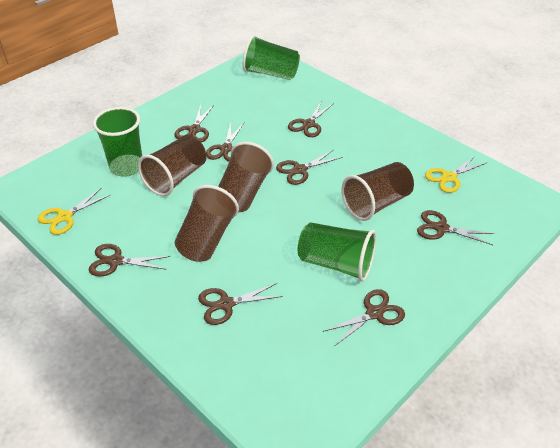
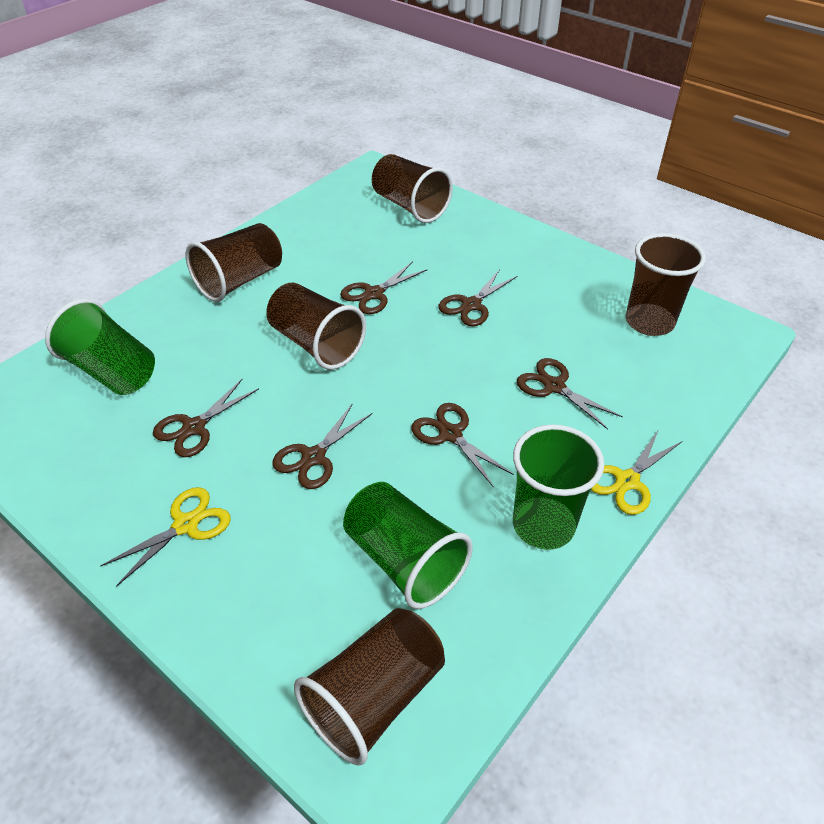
brown cup: 4 -> 5
brown scissors: 8 -> 6

